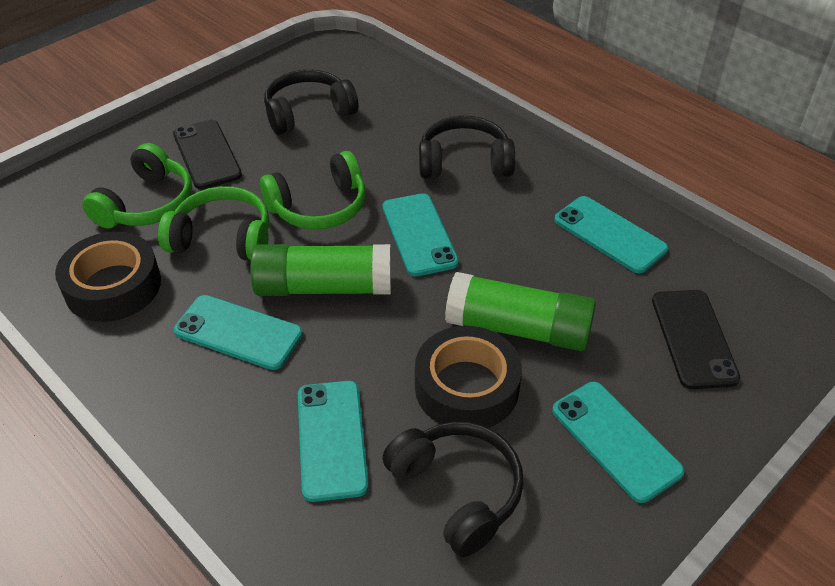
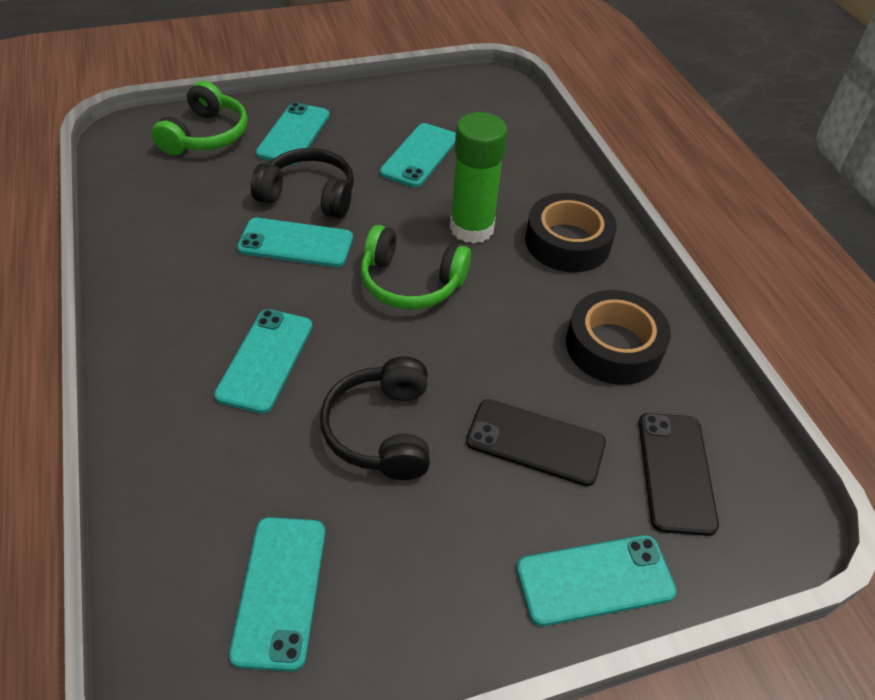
black headphones: 3 -> 2
green glue stick: 2 -> 1
green headphones: 3 -> 2
turquoise phone: 5 -> 6

